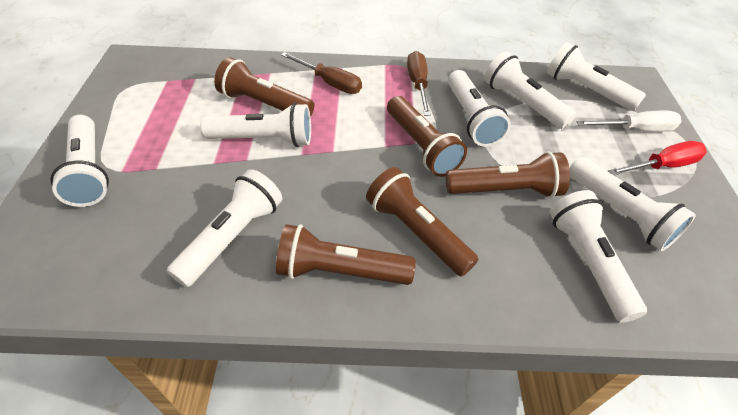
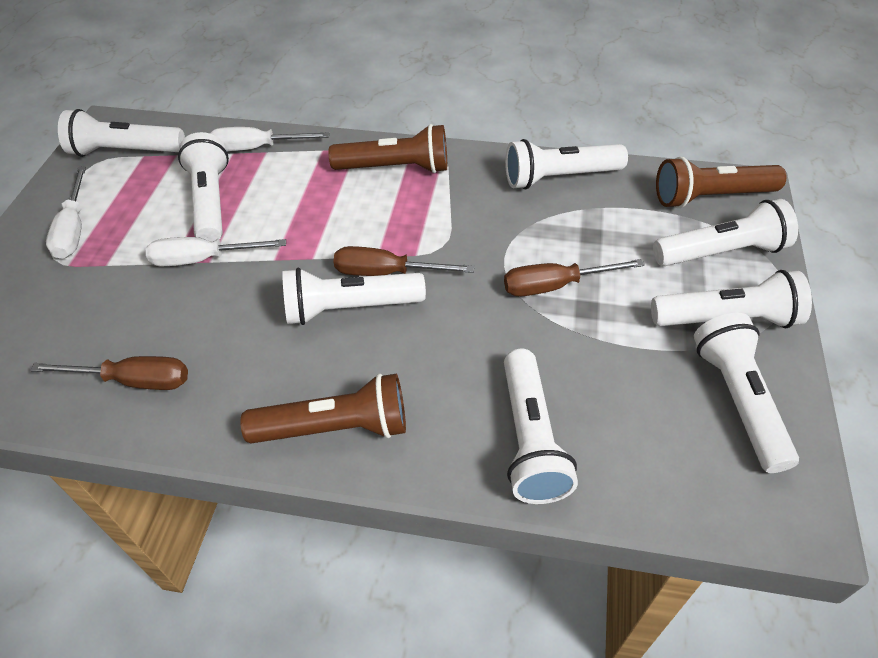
brown flashlight: 5 -> 3
brown screwdriver: 2 -> 3
red screwdriver: 1 -> 0
white screwdriver: 1 -> 3

